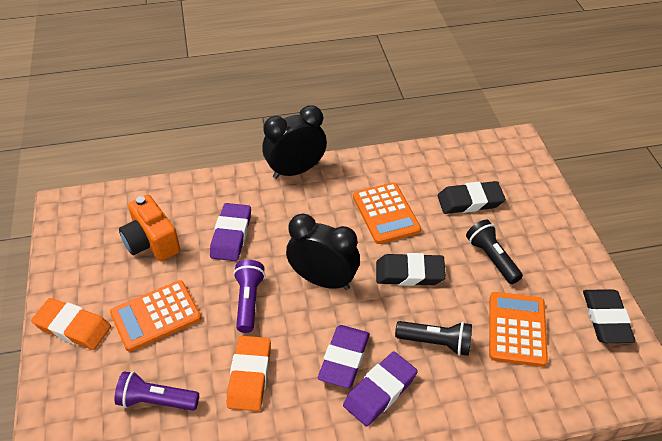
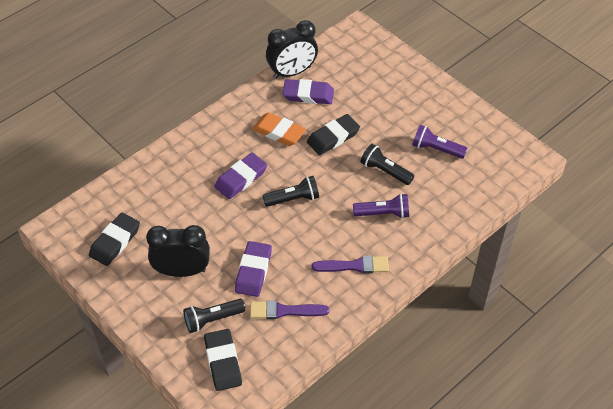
black flashlight: 2 -> 3
orange calculator: 3 -> 0
orange camera: 1 -> 0
orange eraser: 2 -> 1
purple brush: 0 -> 2

